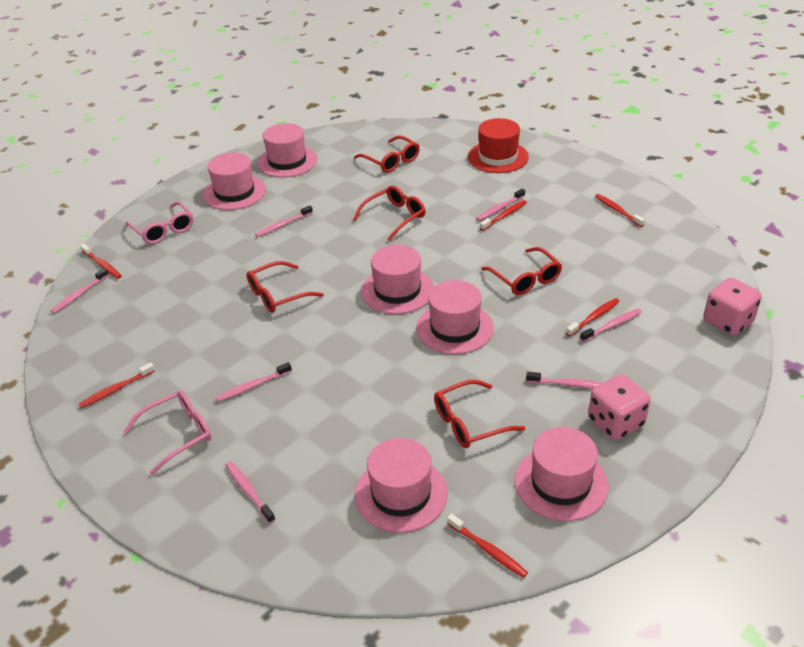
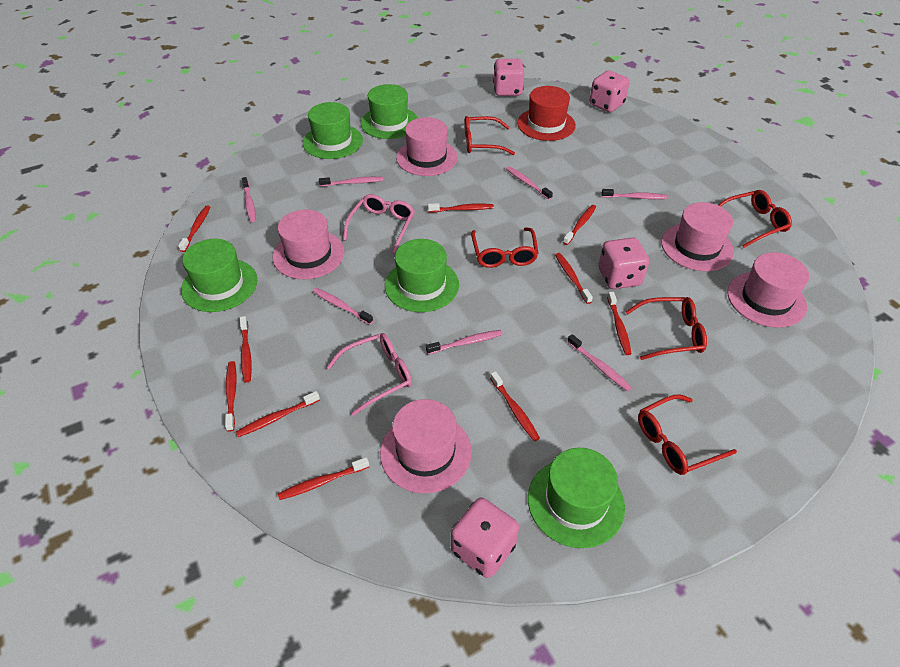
green hat: 0 -> 5
pink dice: 2 -> 4
pink hat: 6 -> 5
red toothbrush: 6 -> 10

